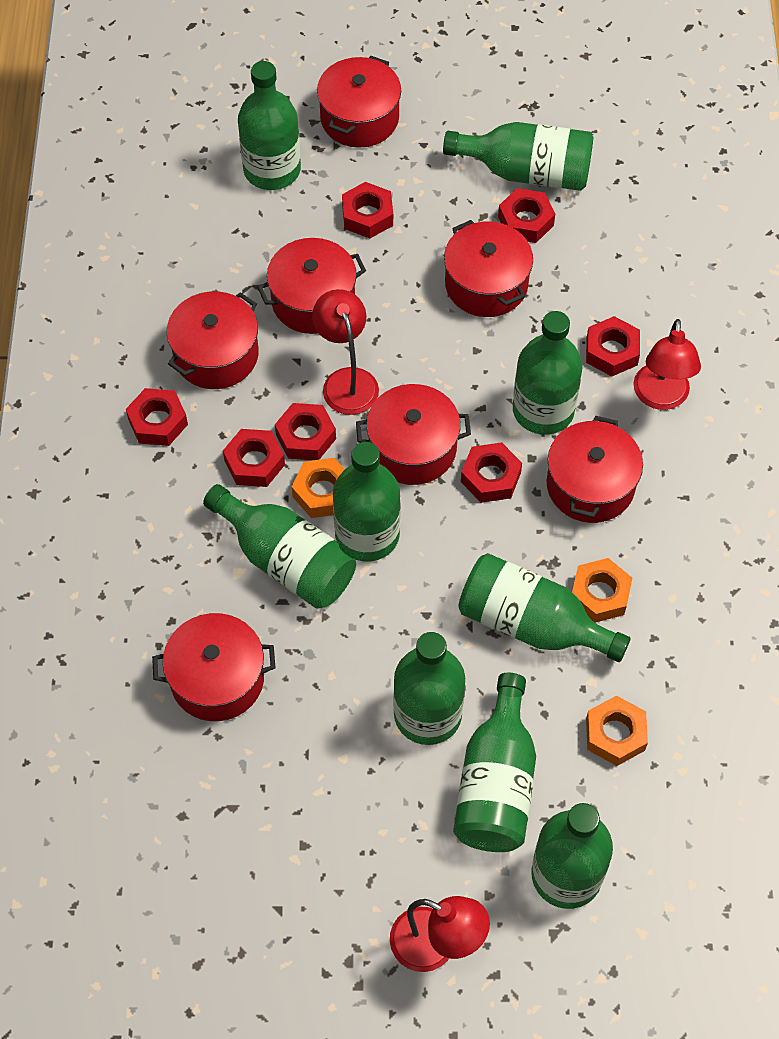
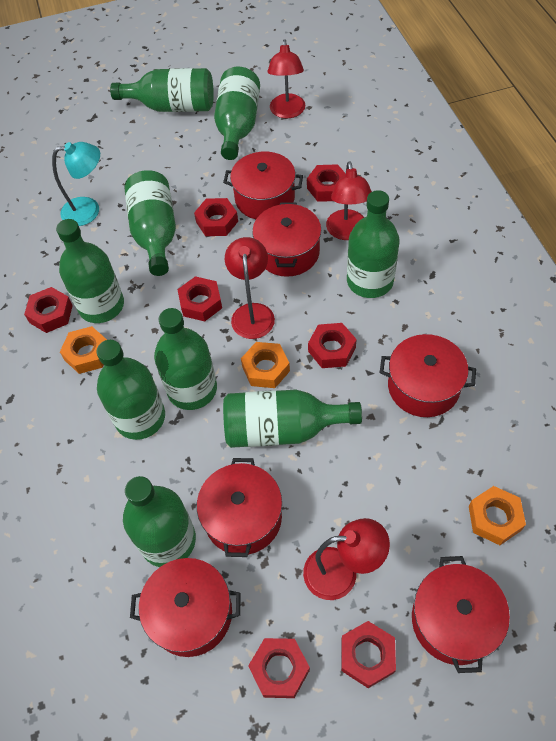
red lamp: 3 -> 4
red pot: 7 -> 6
turquoise lamp: 0 -> 1

